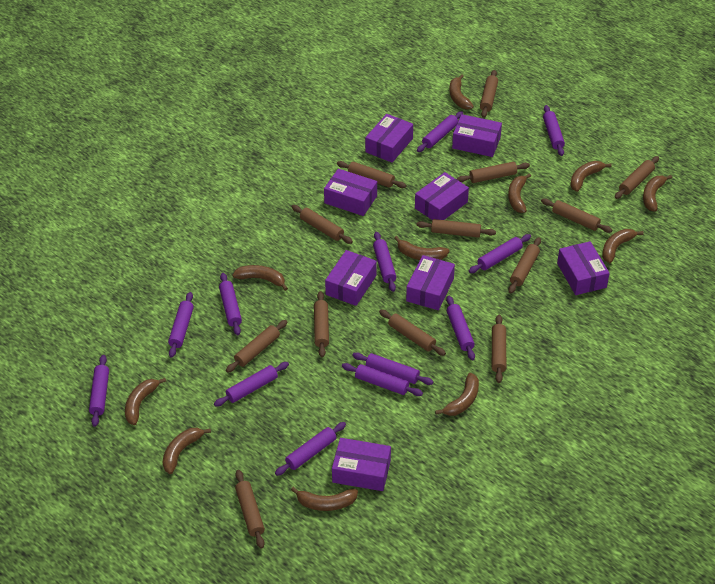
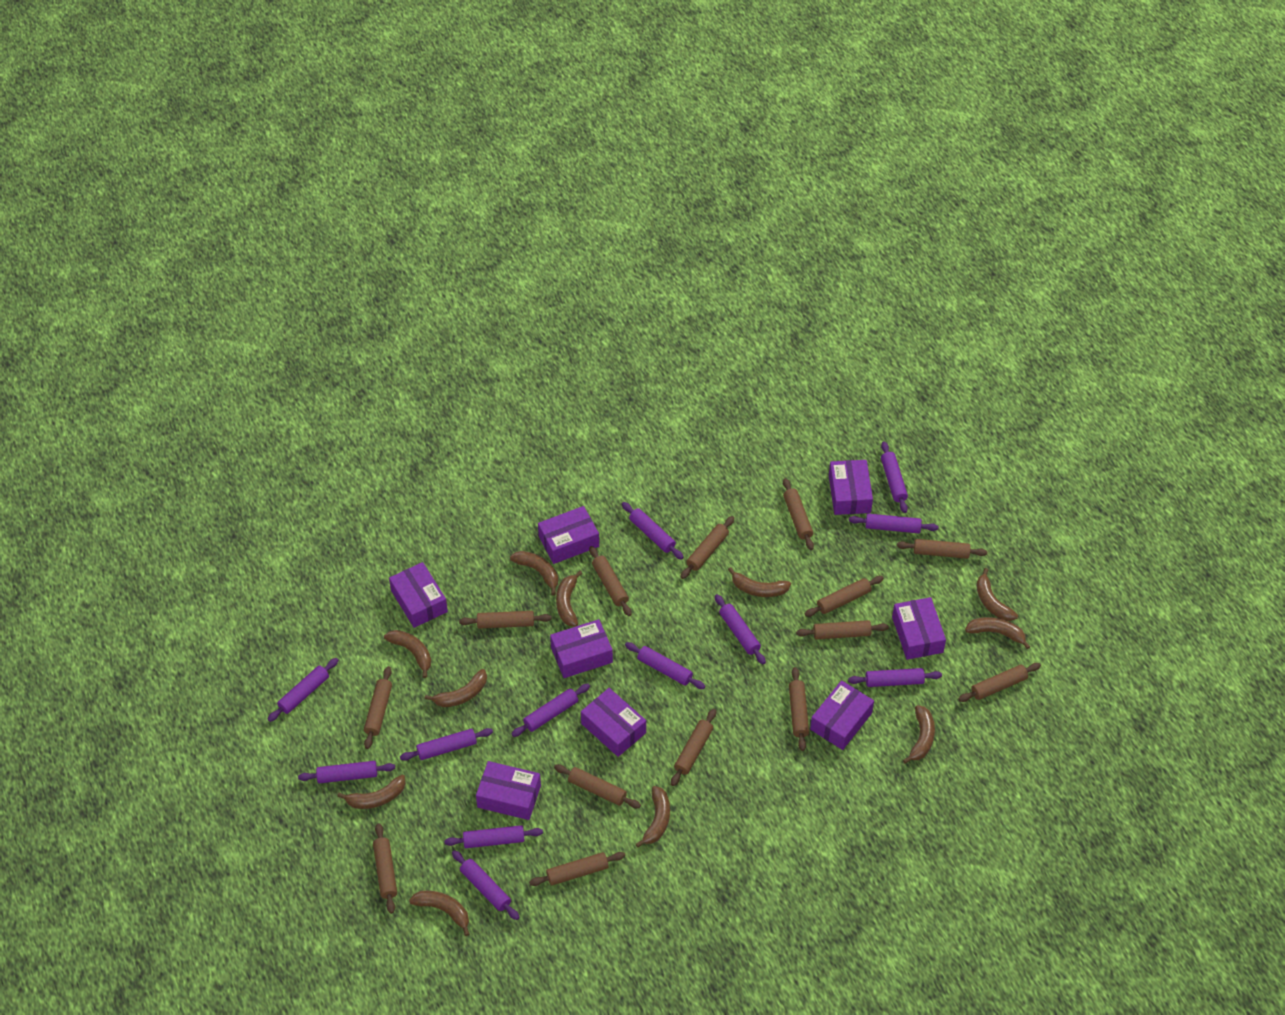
brown rolling pin: 13 -> 14

